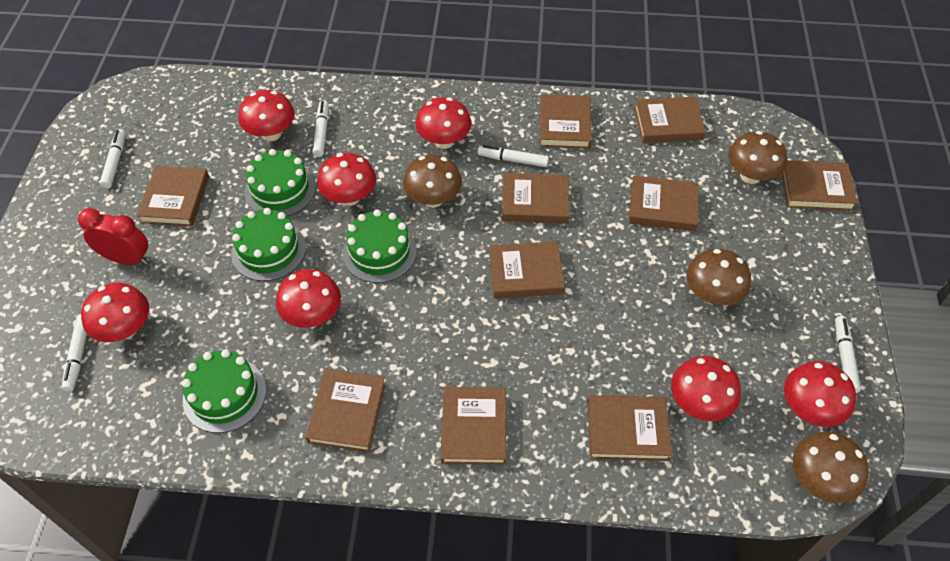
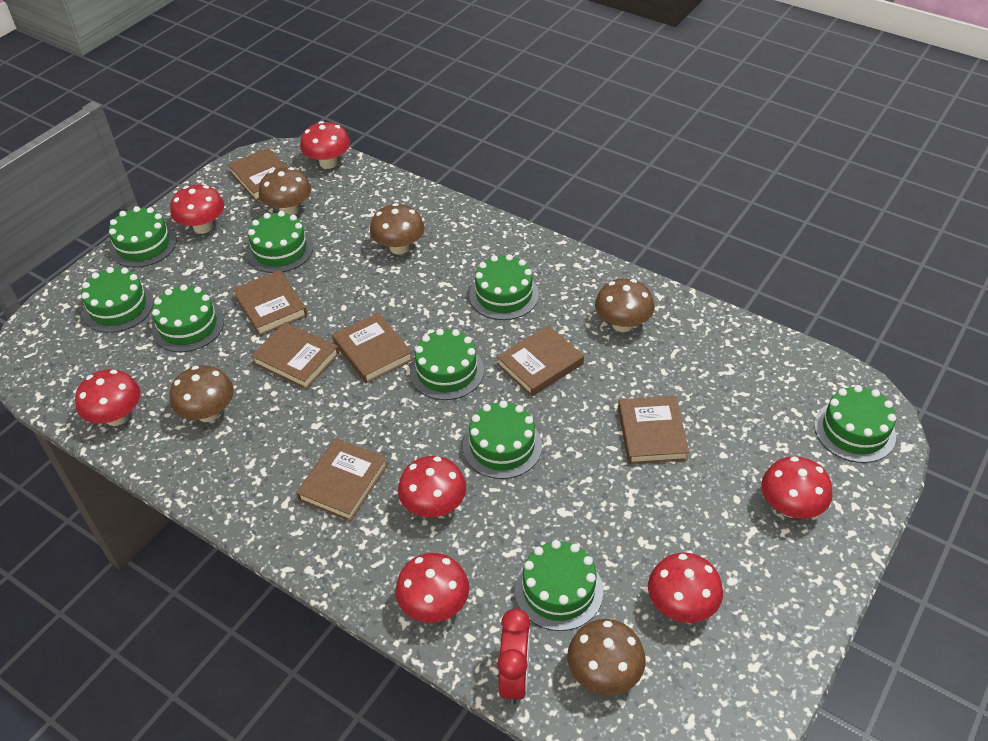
brown book: 10 -> 7
brown mushroom: 4 -> 5
green cake: 4 -> 9
white marker: 5 -> 0

